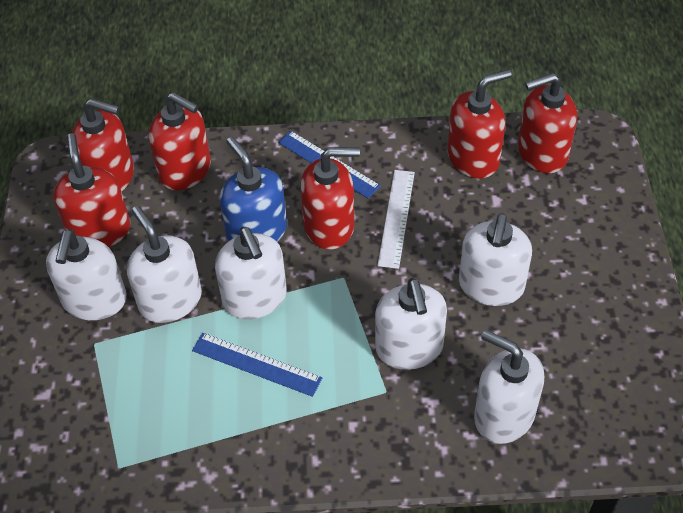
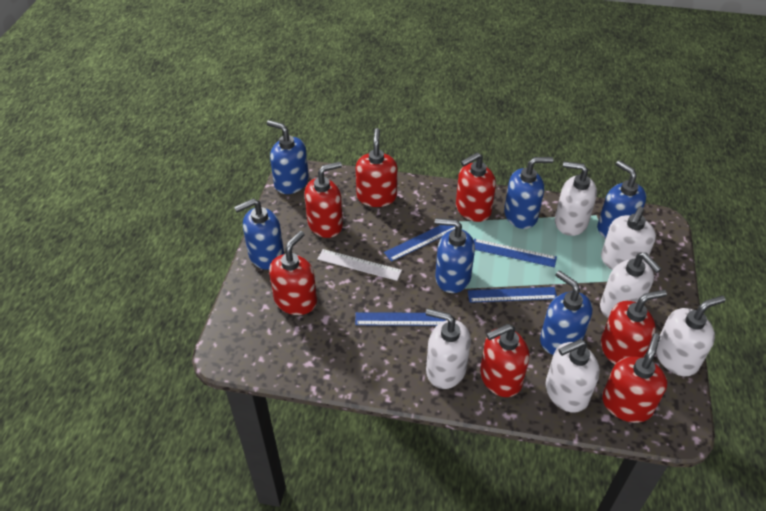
blue ruler: 2 -> 4
blue soap dispenser: 1 -> 6
red soap dispenser: 6 -> 7

